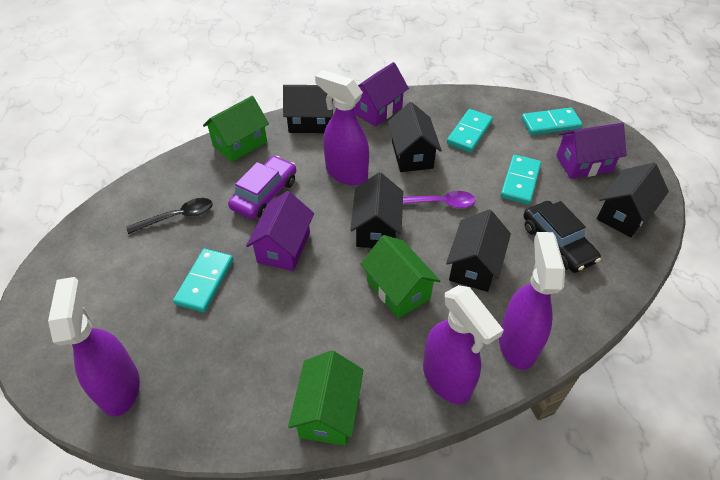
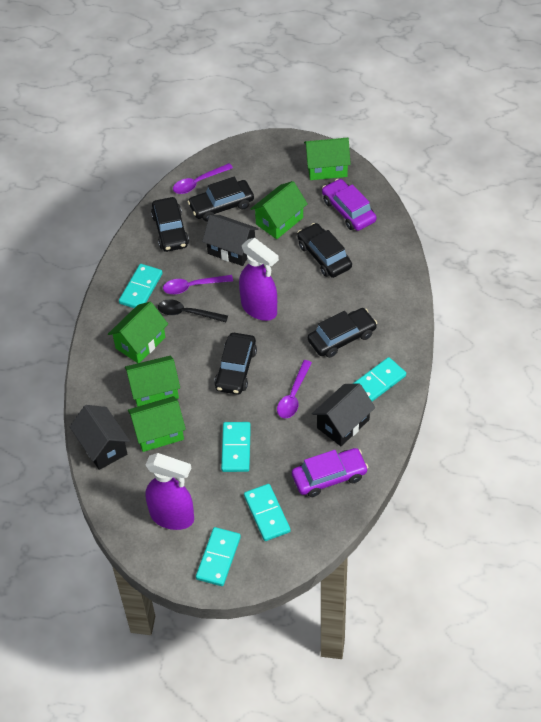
black car: 1 -> 5
black house: 5 -> 3
green house: 3 -> 5
purple car: 1 -> 2
purple house: 3 -> 0
purple spoon: 1 -> 3
purple spray bottle: 4 -> 2
turquoise domino: 4 -> 5

